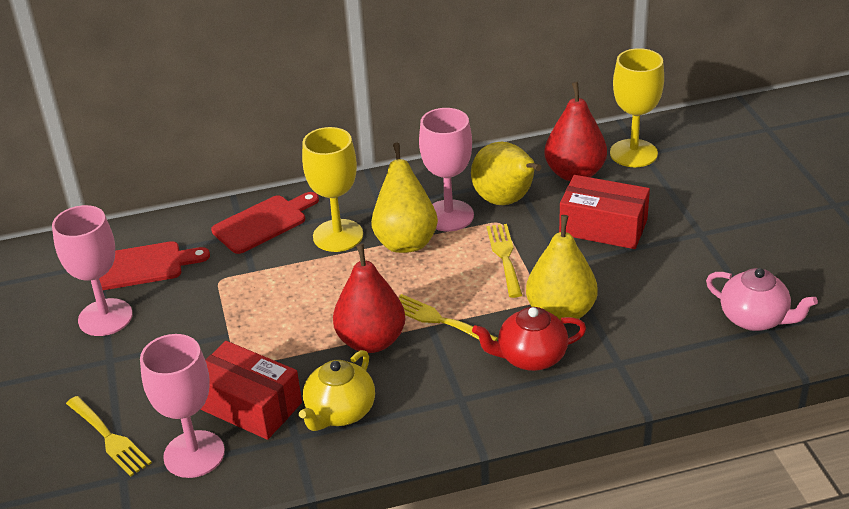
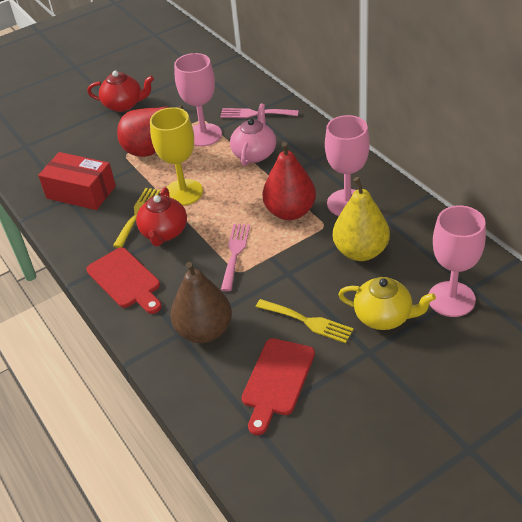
brown pear: 0 -> 1
pink fork: 0 -> 2
red box: 2 -> 1
red teapot: 1 -> 2
yellow fork: 3 -> 2
yellow goblet: 2 -> 1
yellow pear: 3 -> 1

